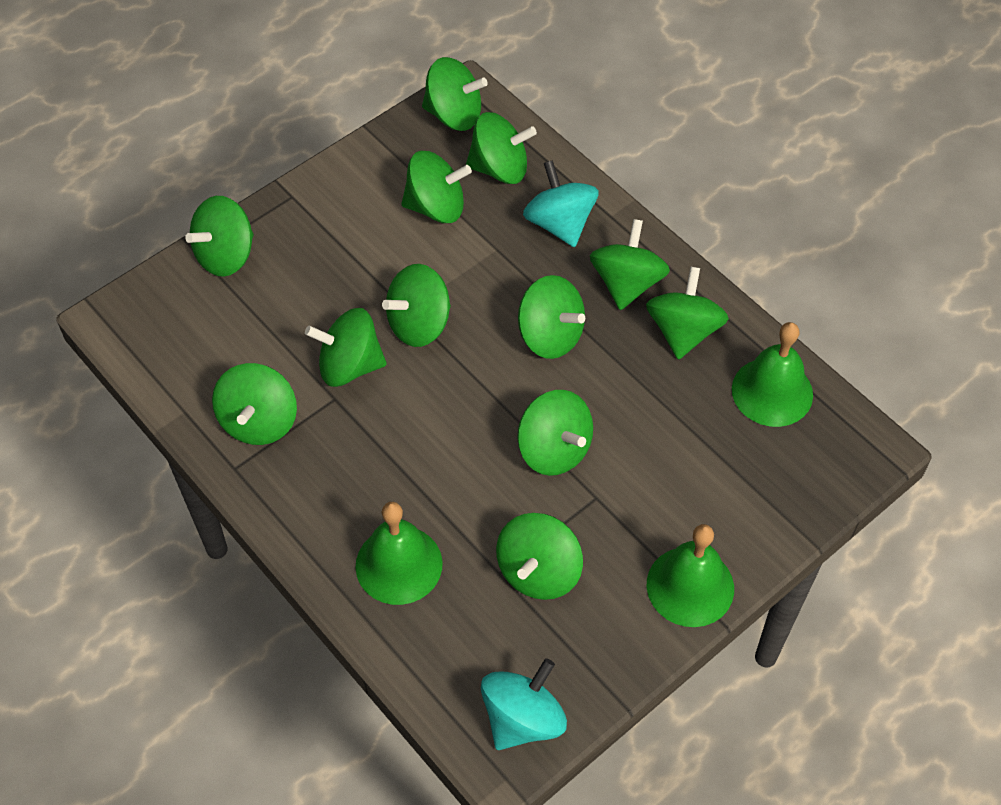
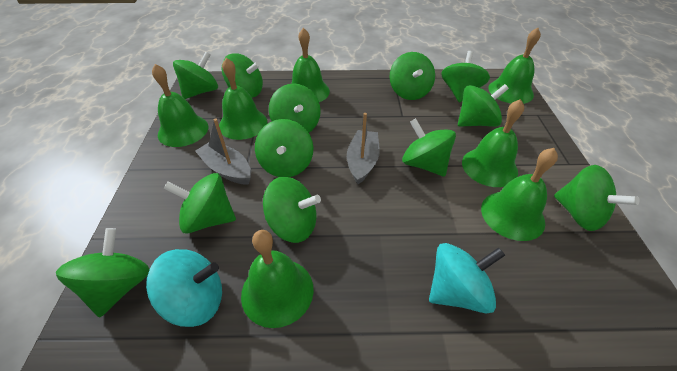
green bell: 3 -> 7
grey boat: 0 -> 2

